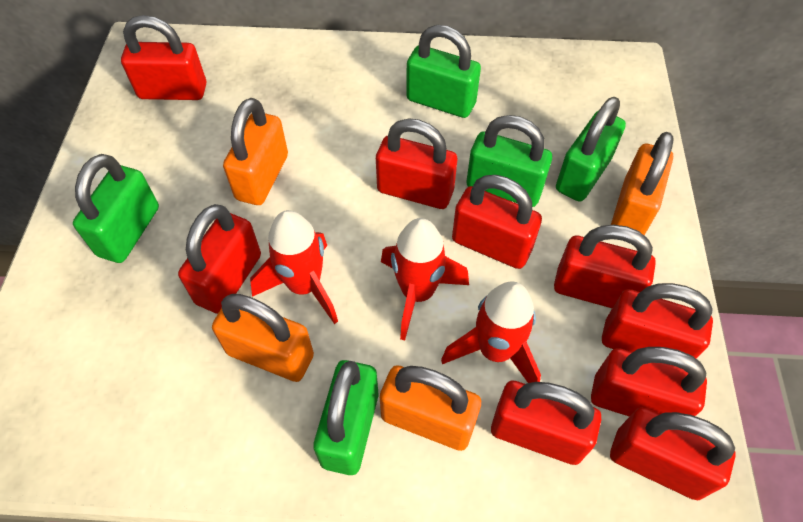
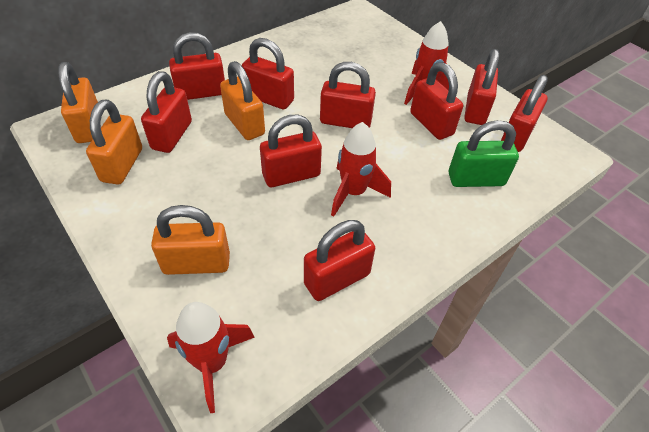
green padlock: 5 -> 1

